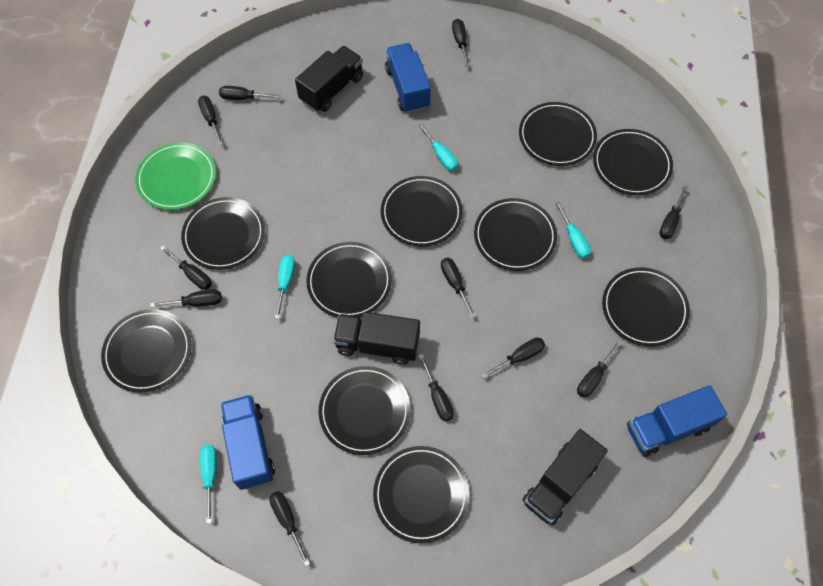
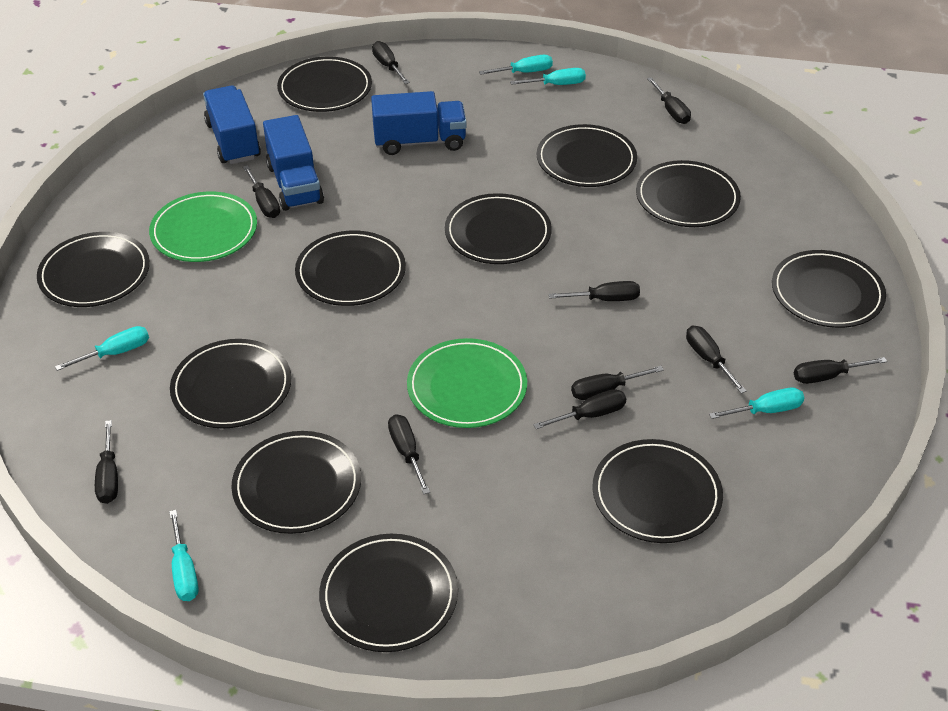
black plate: 10 -> 11
black screwdriver: 11 -> 10
black truck: 3 -> 0
green plate: 1 -> 2
turquoise screwdriver: 4 -> 5

